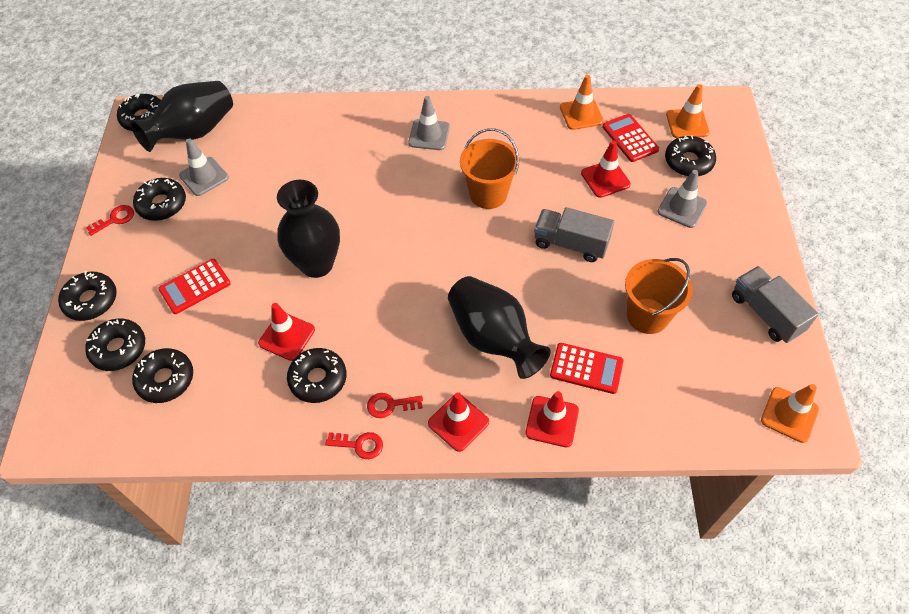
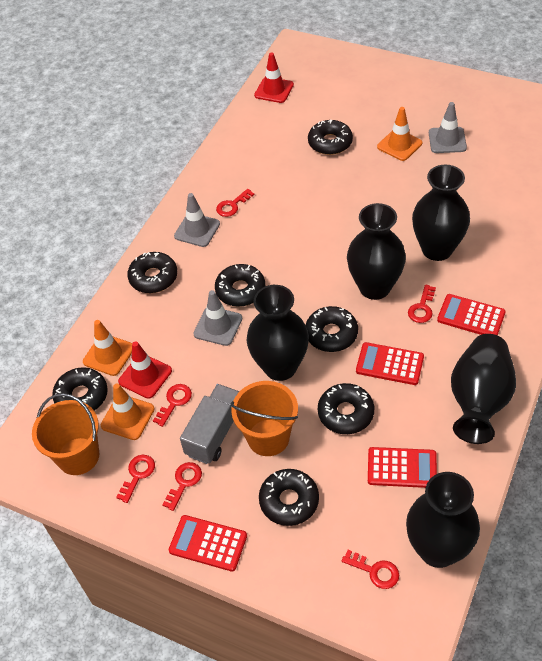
black vase: 3 -> 5
grey truck: 2 -> 1
red calculator: 3 -> 4
red key: 3 -> 6
red traffic cone: 4 -> 2

